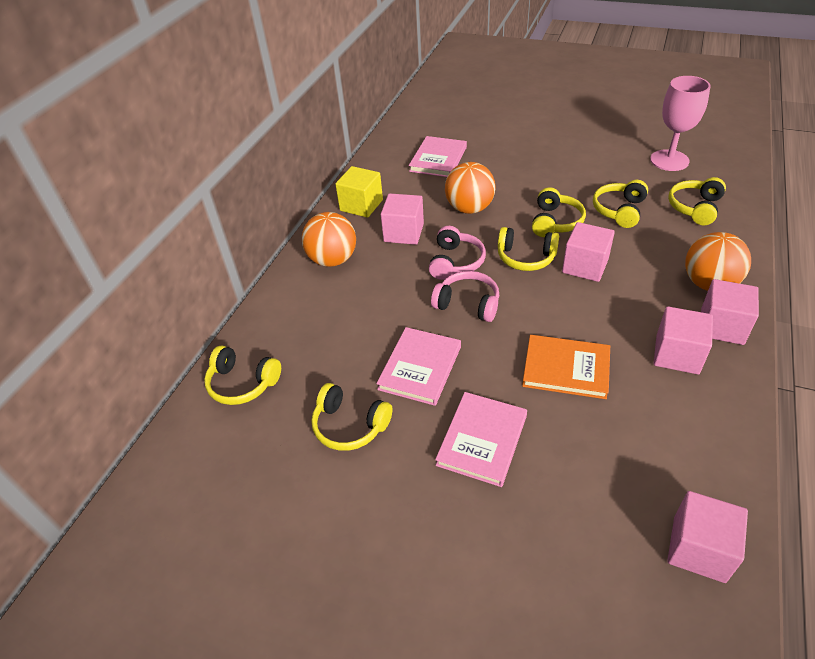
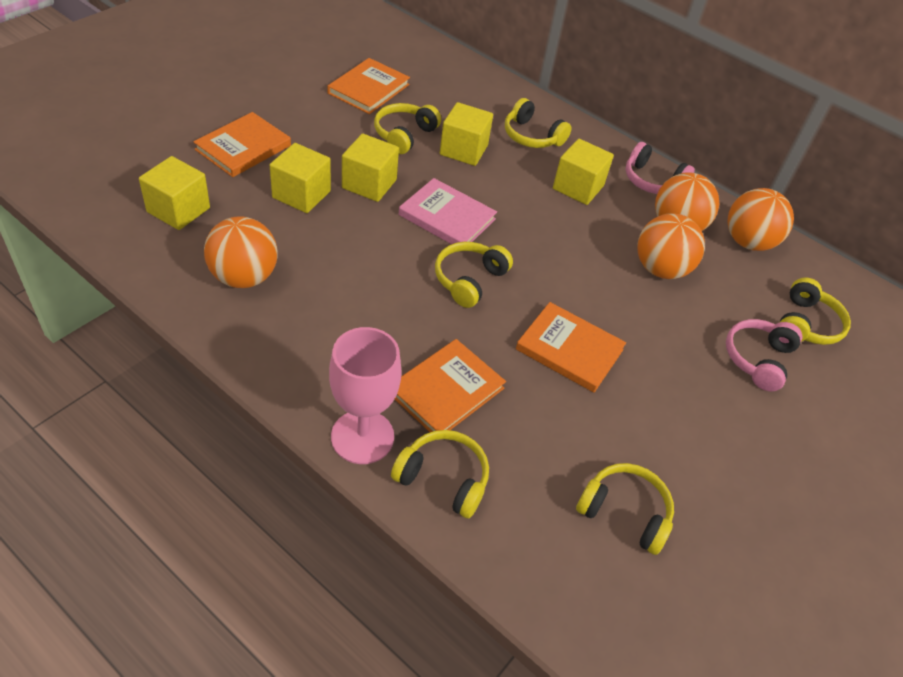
orange ball: 3 -> 4
orange book: 1 -> 4
pink book: 3 -> 1
pink cube: 5 -> 0
yellow cube: 1 -> 5

